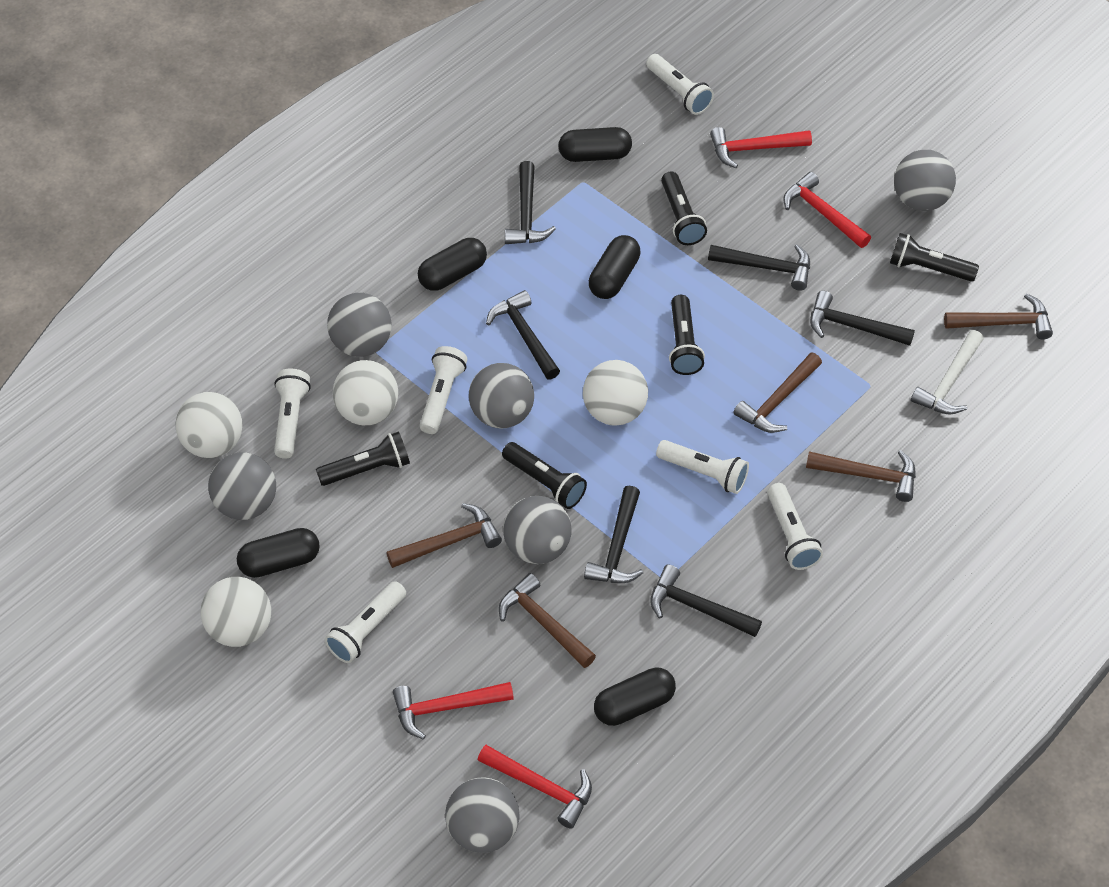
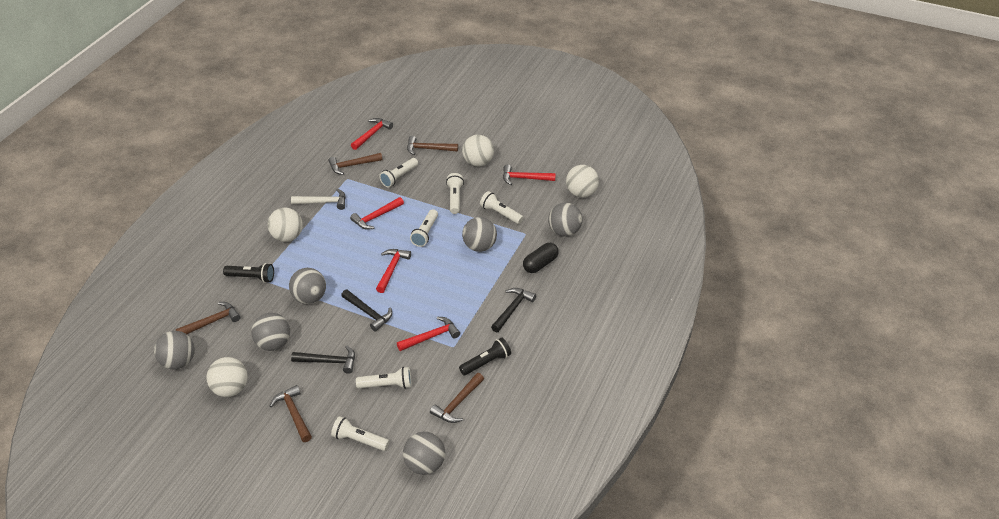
black capsule: 5 -> 1
black flashlight: 5 -> 2
black hammer: 6 -> 3
red hammer: 4 -> 5

